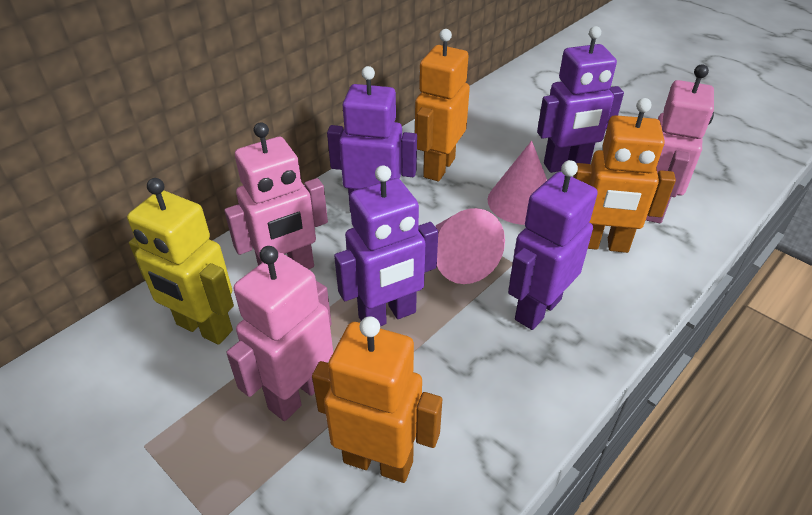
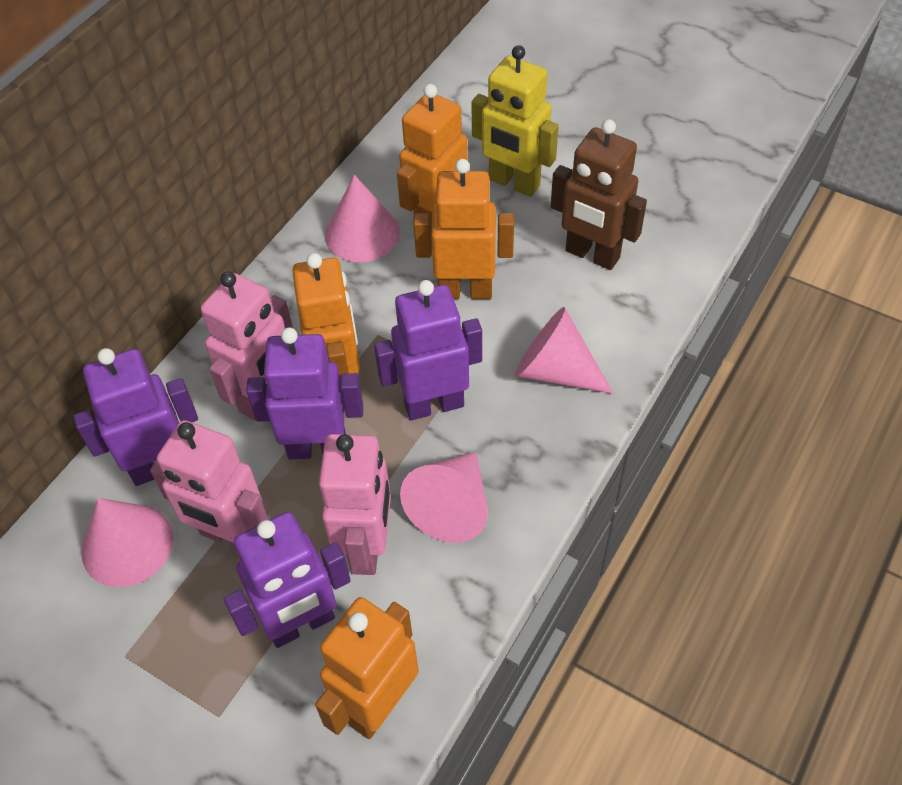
brown robot: 0 -> 1
orange robot: 3 -> 4
pink cone: 2 -> 4

